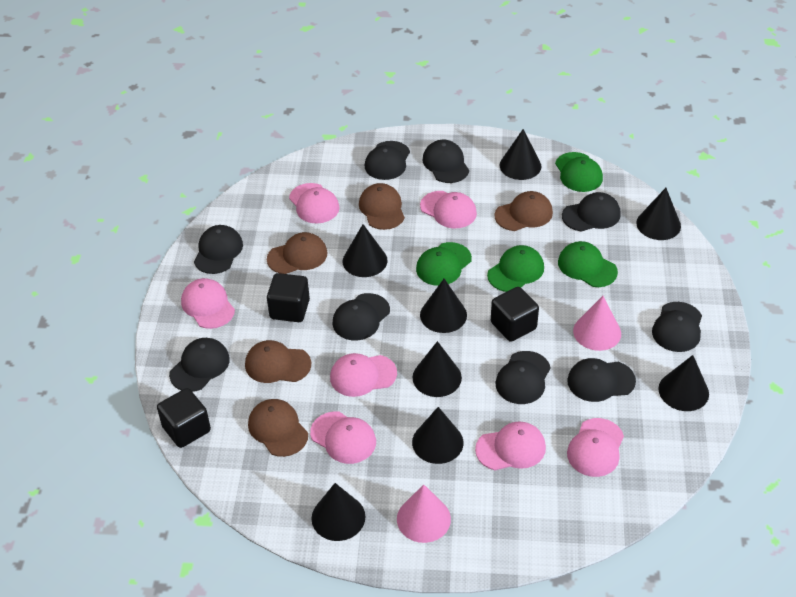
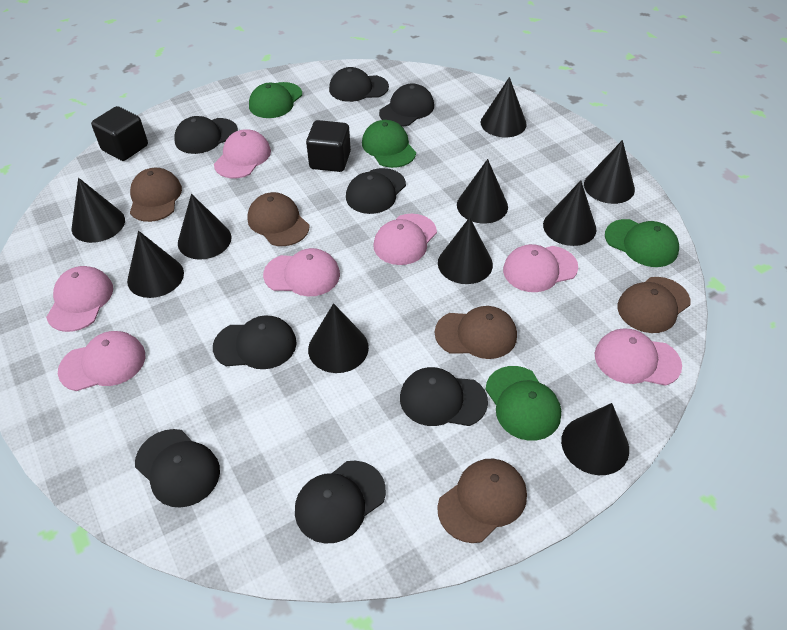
black cap: 9 -> 8
black cone: 8 -> 10
black cube: 3 -> 2
pink cone: 2 -> 0

